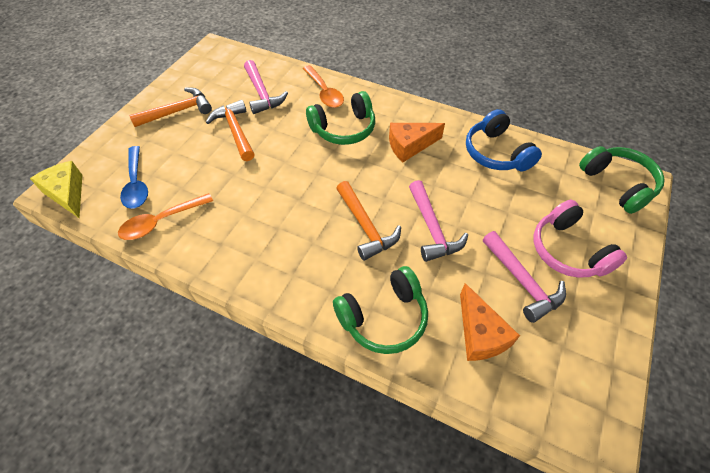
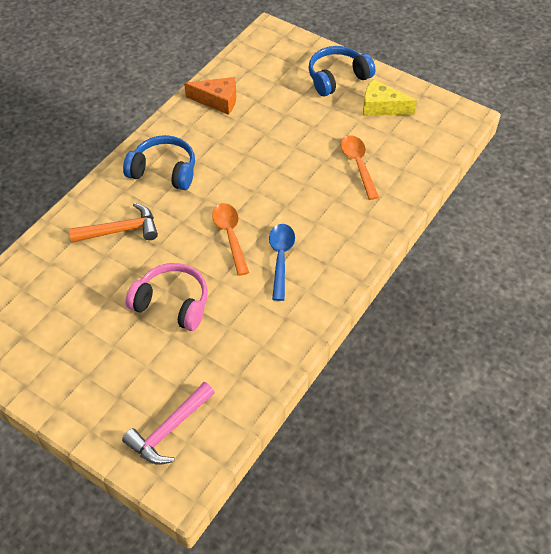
blue headphones: 1 -> 2
green headphones: 3 -> 0
orange cheese: 2 -> 1
orange hammer: 3 -> 1
pink hammer: 3 -> 1

